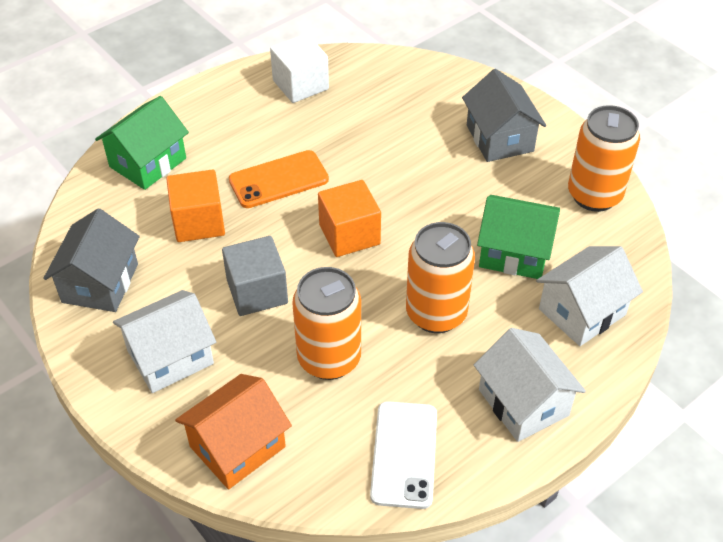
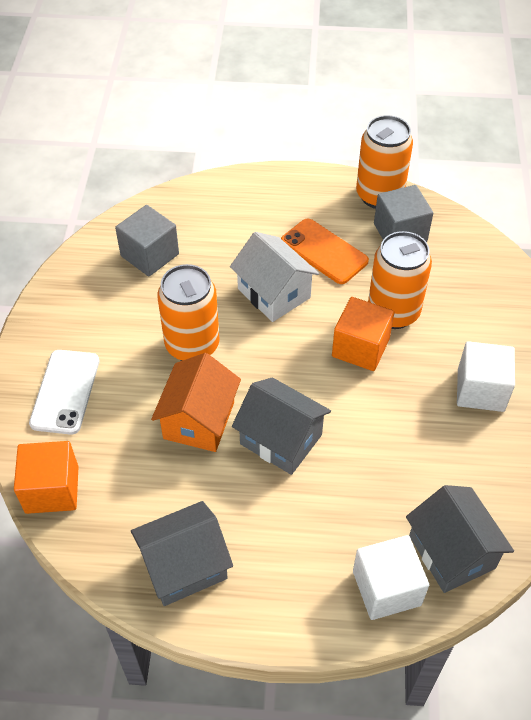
green house: 2 -> 0
grey cube: 1 -> 2
grey house: 2 -> 3
white cube: 1 -> 2
white house: 3 -> 1

